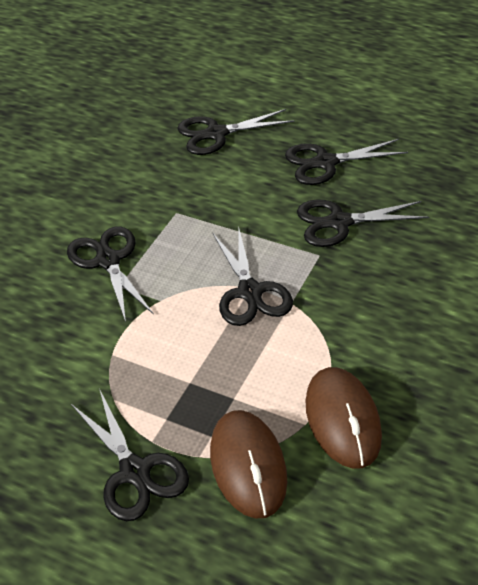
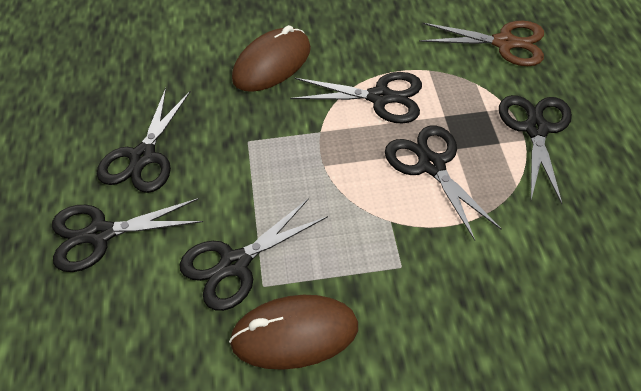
brown scissors: 0 -> 1

